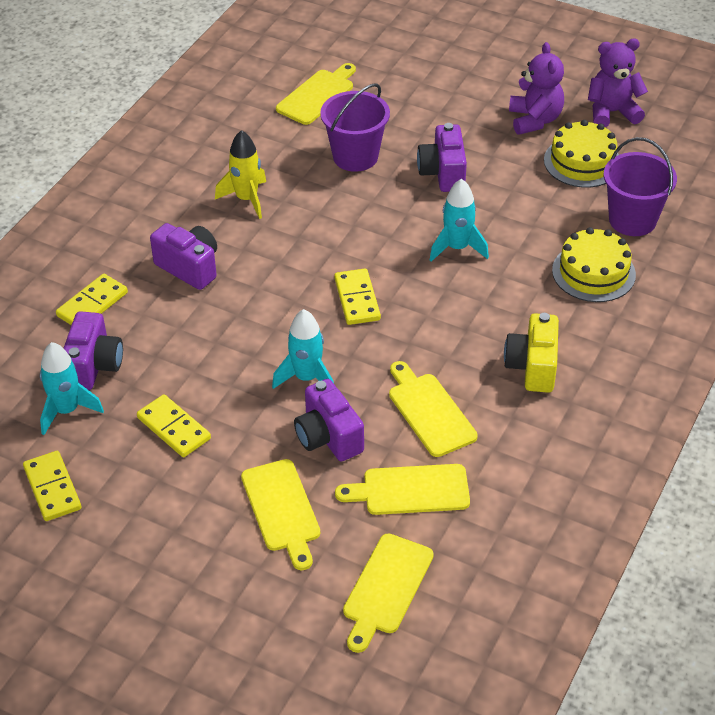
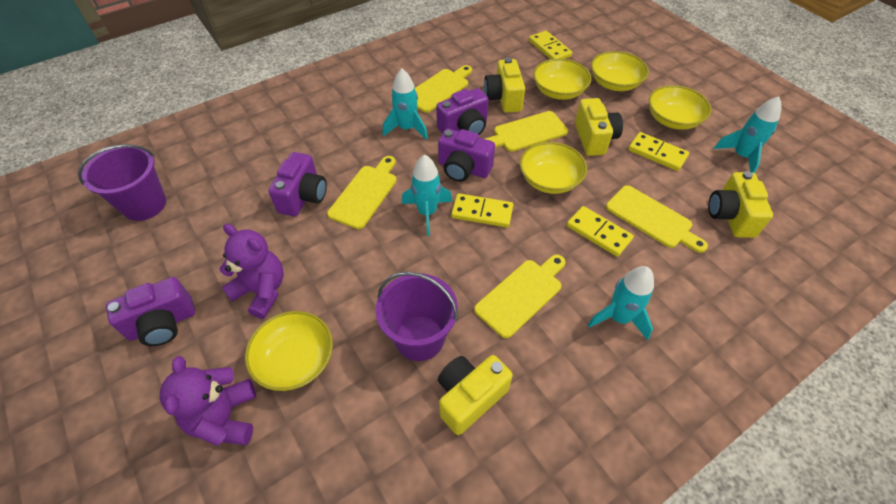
turquoise rocket: 3 -> 4
yellow bowl: 0 -> 5
yellow cake: 2 -> 0
yellow camera: 1 -> 4
yellow rocket: 1 -> 0

